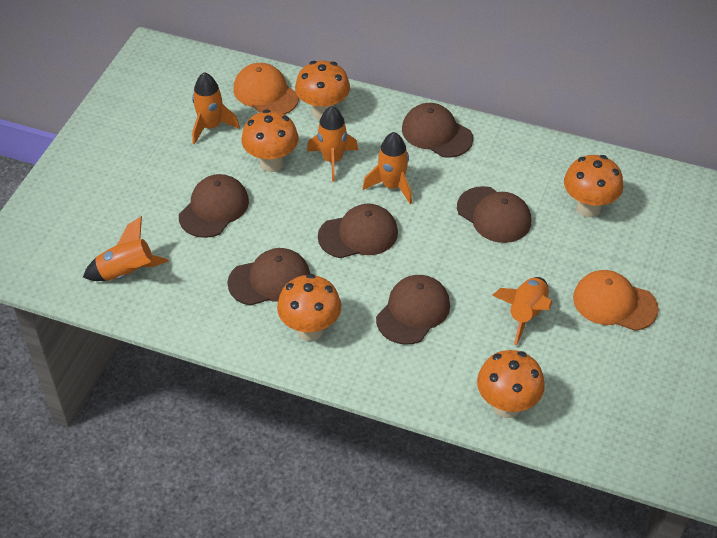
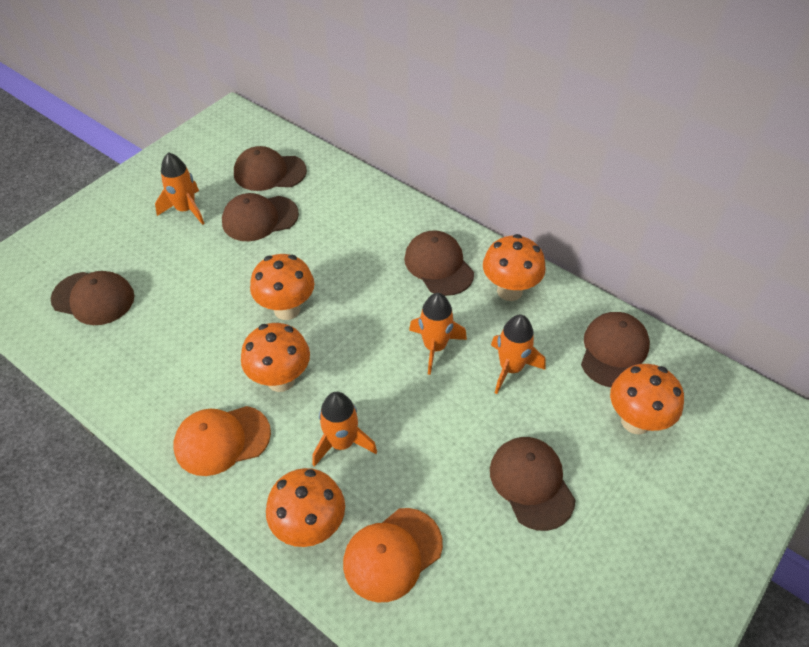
orange rocket: 5 -> 4

